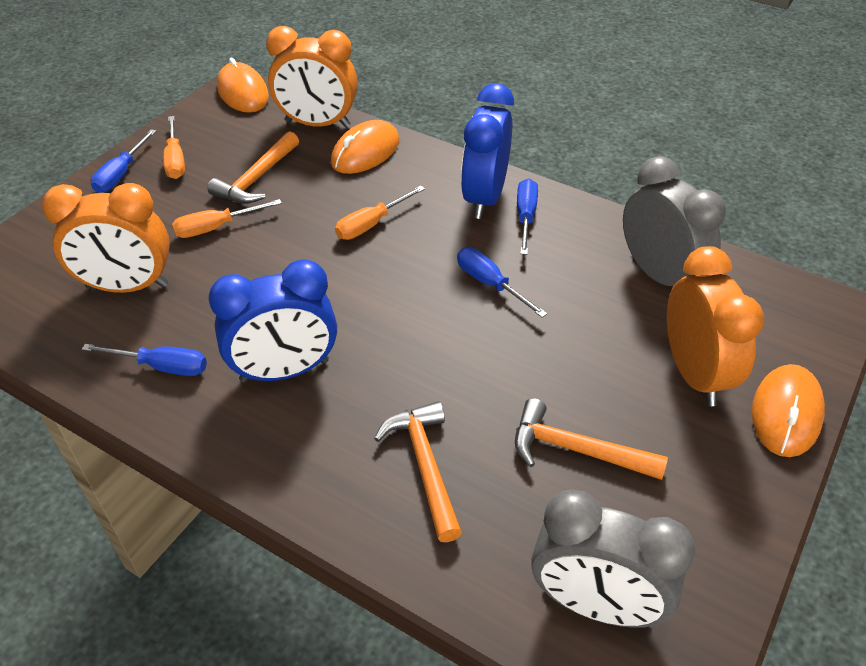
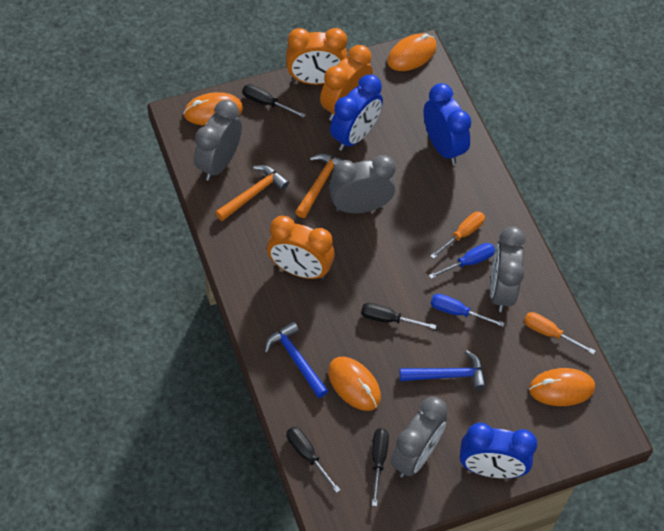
black screwdriver: 0 -> 4
blue clock: 2 -> 3
blue hammer: 0 -> 2
blue screwdriver: 4 -> 2
grey clock: 2 -> 4
orange hammer: 3 -> 2
orange mouse: 3 -> 4
orange screwdriver: 3 -> 2

